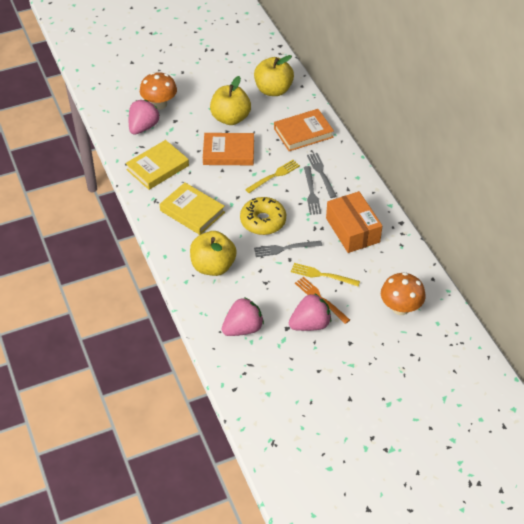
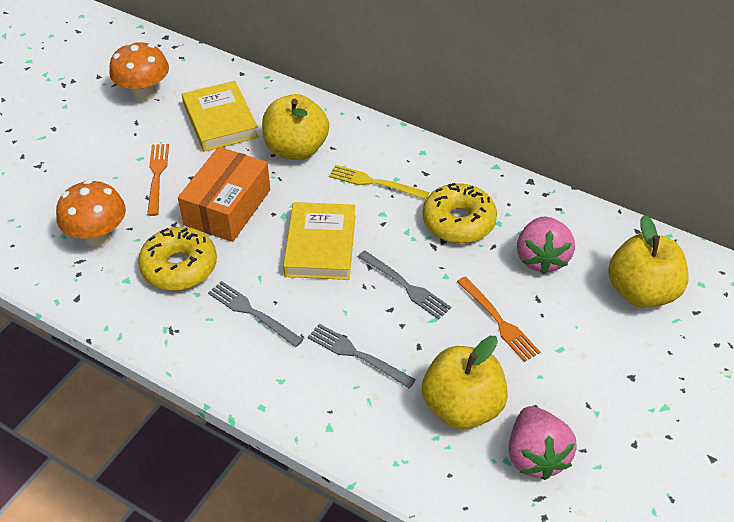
orange book: 2 -> 0
orange fork: 1 -> 2
pink strawberry: 3 -> 2
yellow donut: 1 -> 2
yellow fork: 2 -> 1

